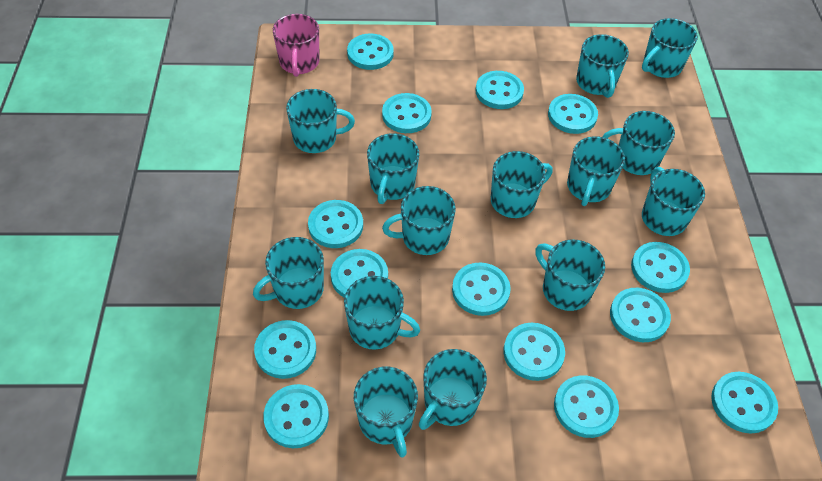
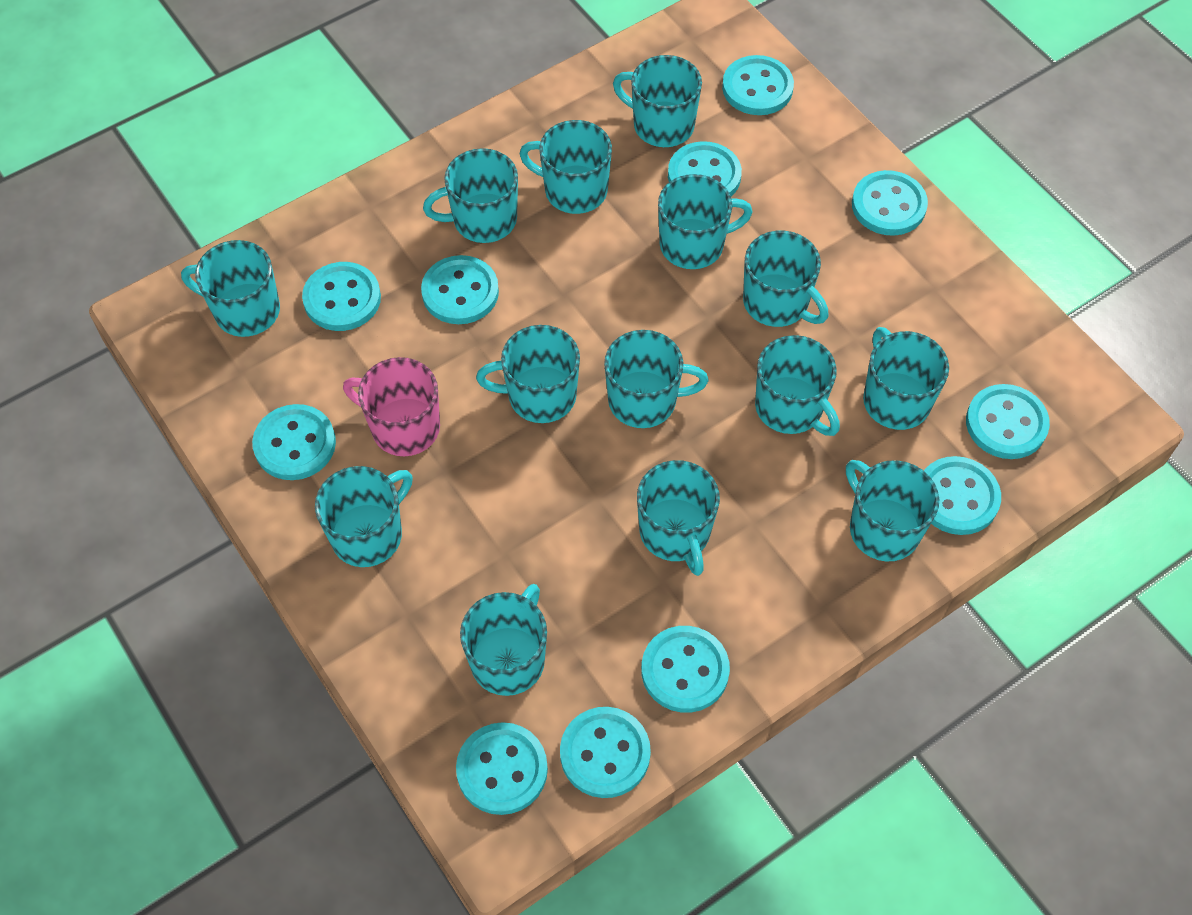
turquoise button: 14 -> 11

